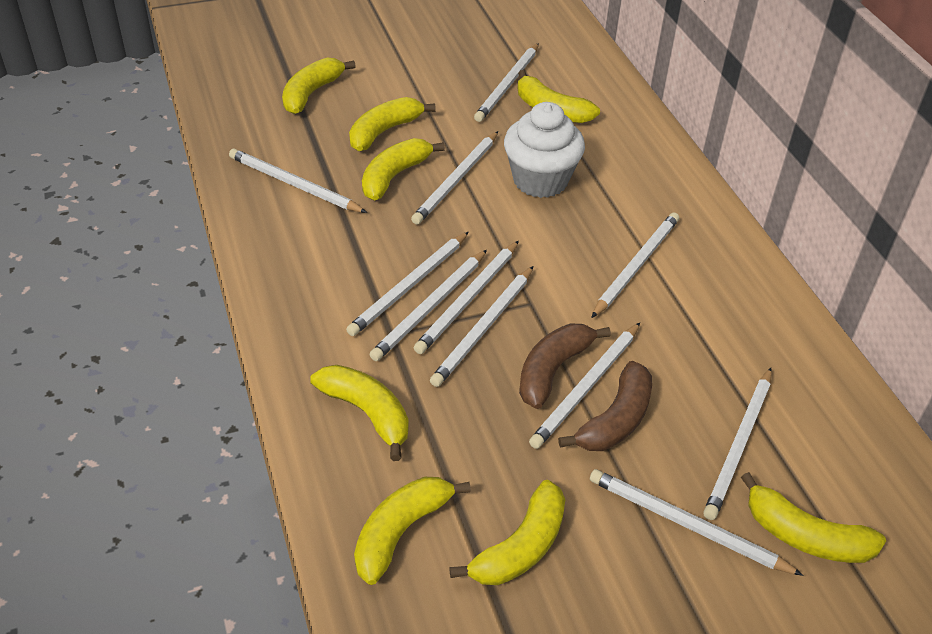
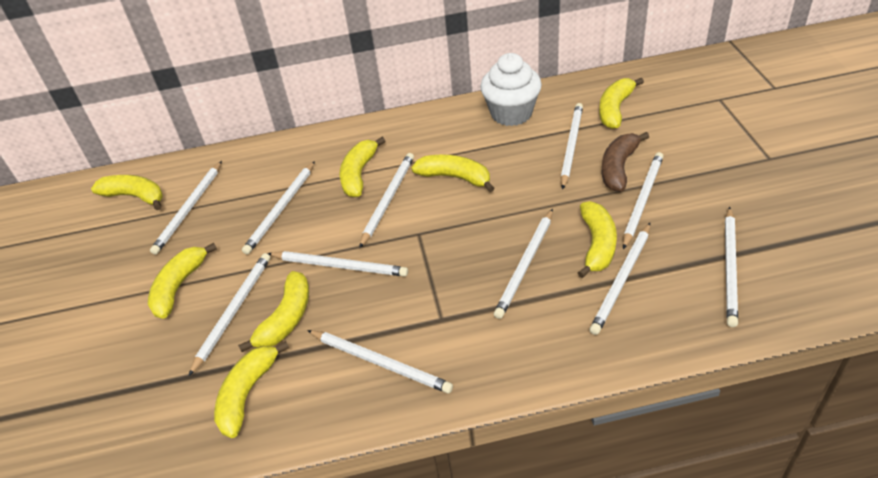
brown banana: 2 -> 1

